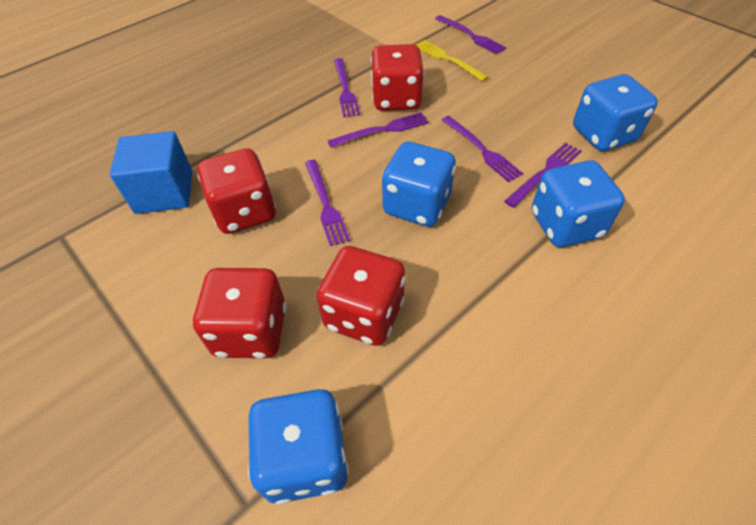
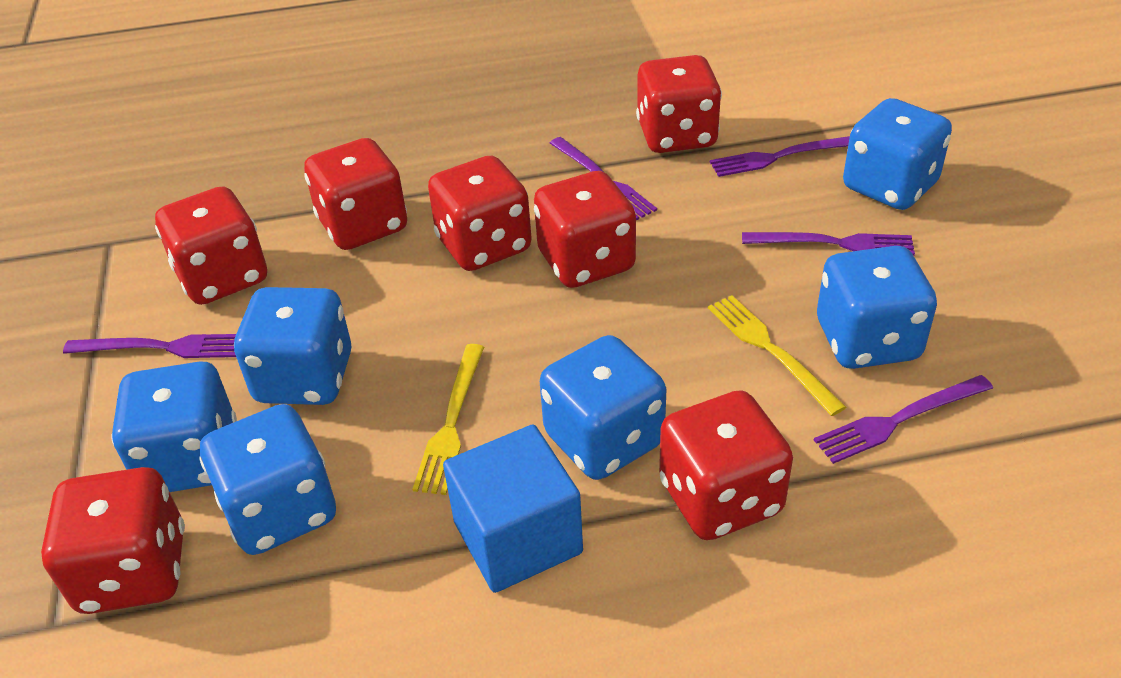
blue dice: 4 -> 6
purple fork: 6 -> 5
red dice: 4 -> 7
yellow fork: 1 -> 2

